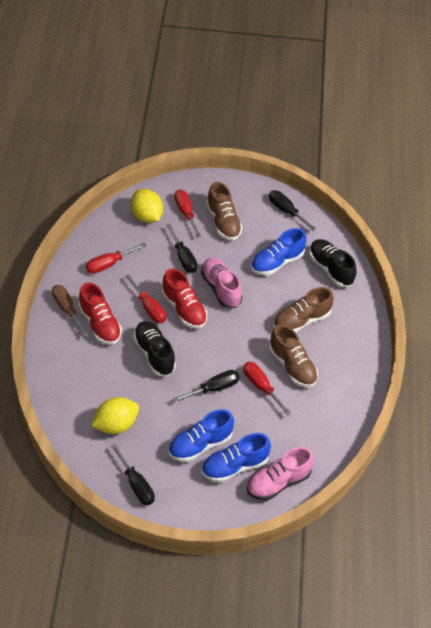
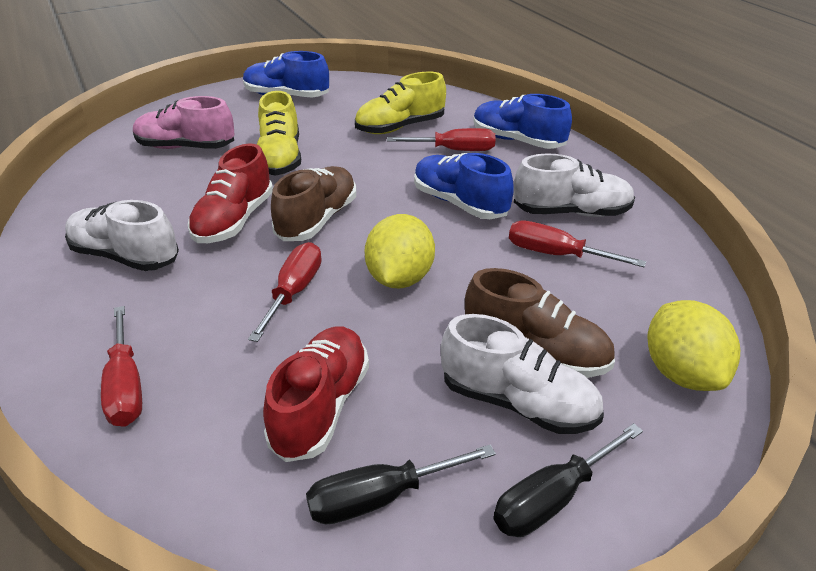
black screwdriver: 4 -> 2
black shoe: 2 -> 0
brown screwdriver: 1 -> 0
brown shoe: 3 -> 2
pink shoe: 2 -> 1
white shoe: 0 -> 3
yellow shoe: 0 -> 2

